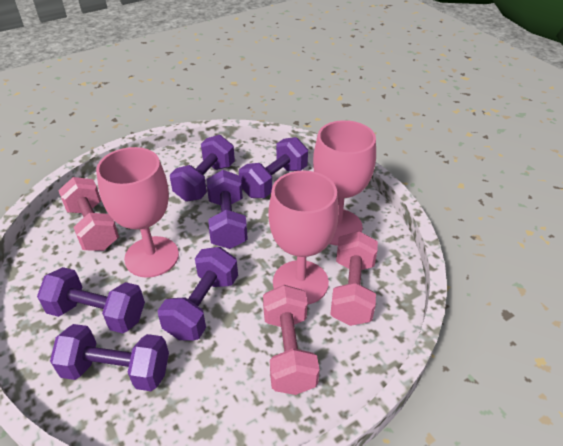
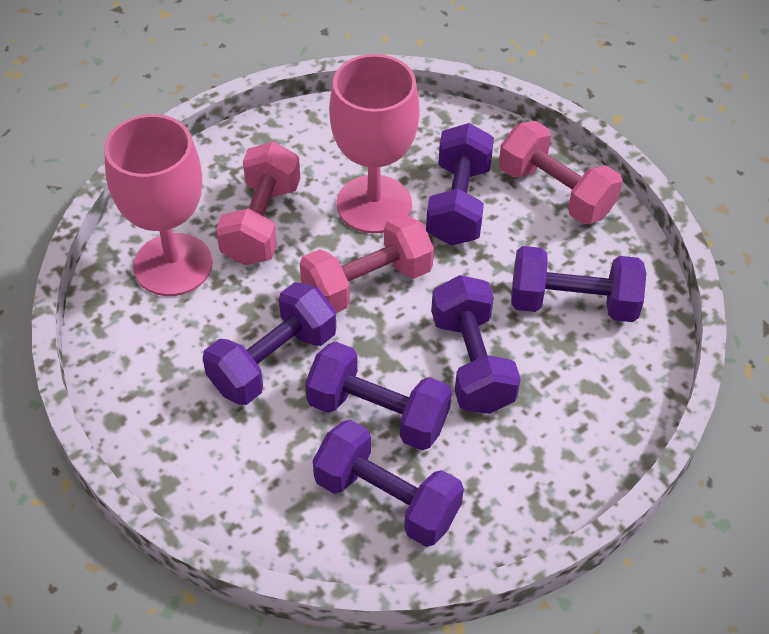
pink goblet: 3 -> 2

